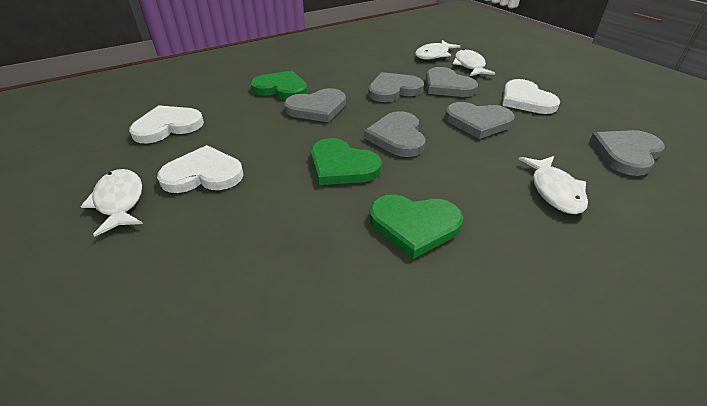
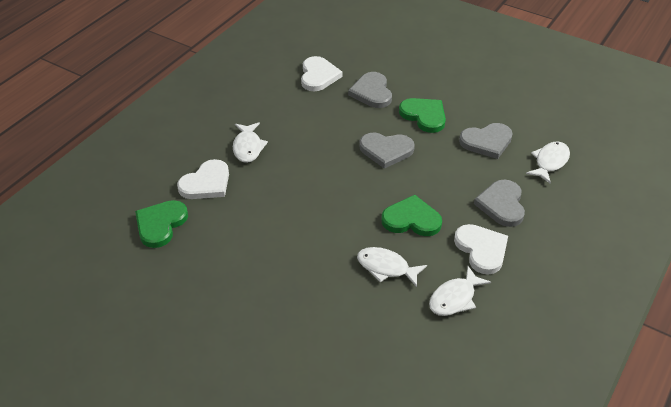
grey heart: 6 -> 4

